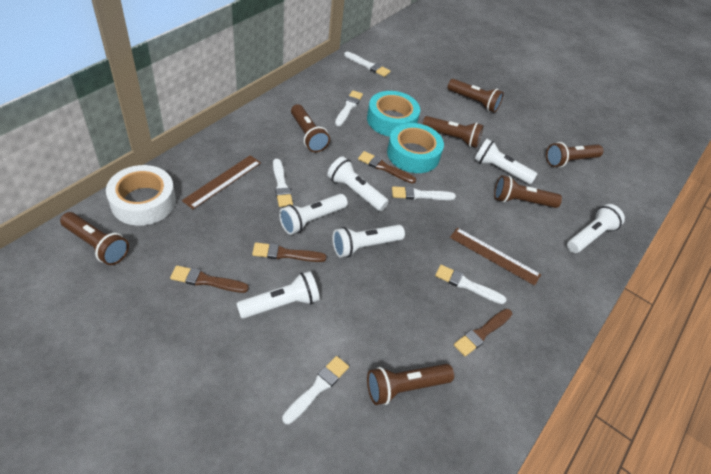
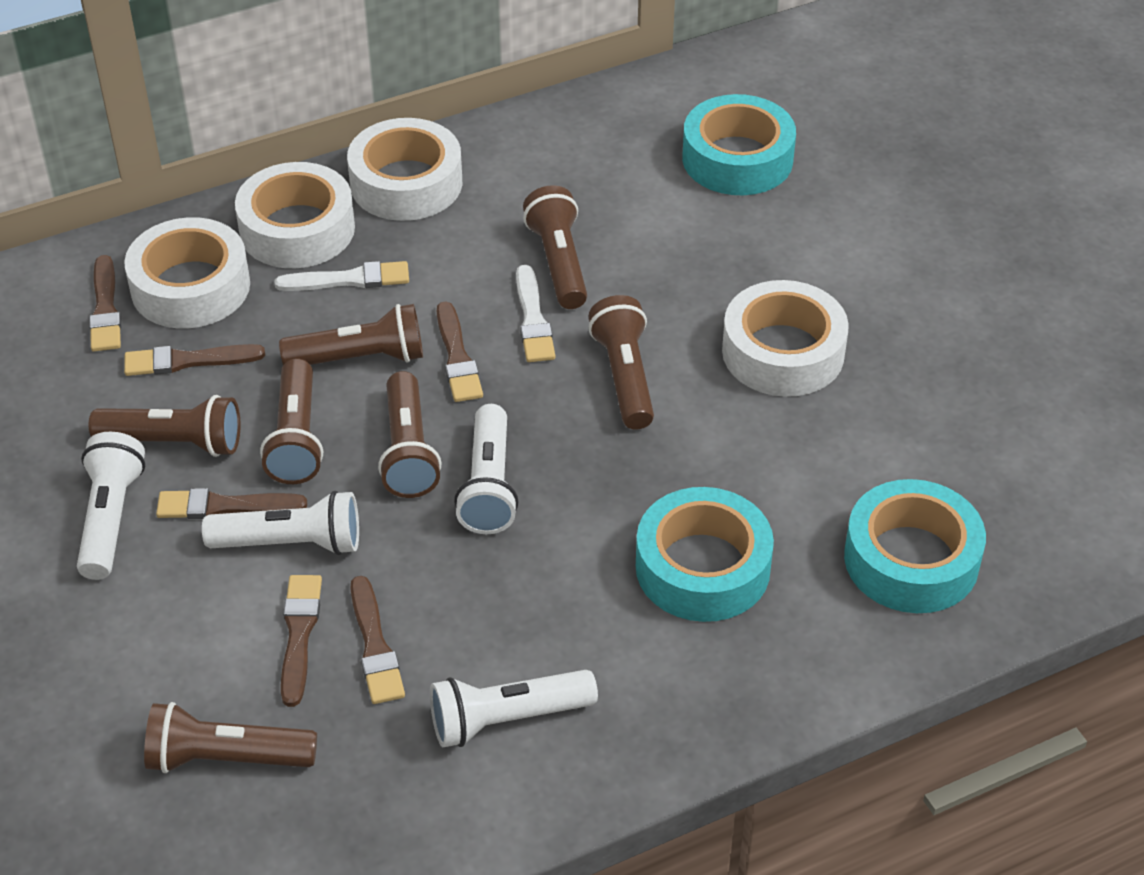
brown brush: 4 -> 6
brown ruler: 2 -> 0
turquoise tape: 2 -> 3
white brush: 6 -> 2
white flashlight: 6 -> 4
white tape: 1 -> 4

